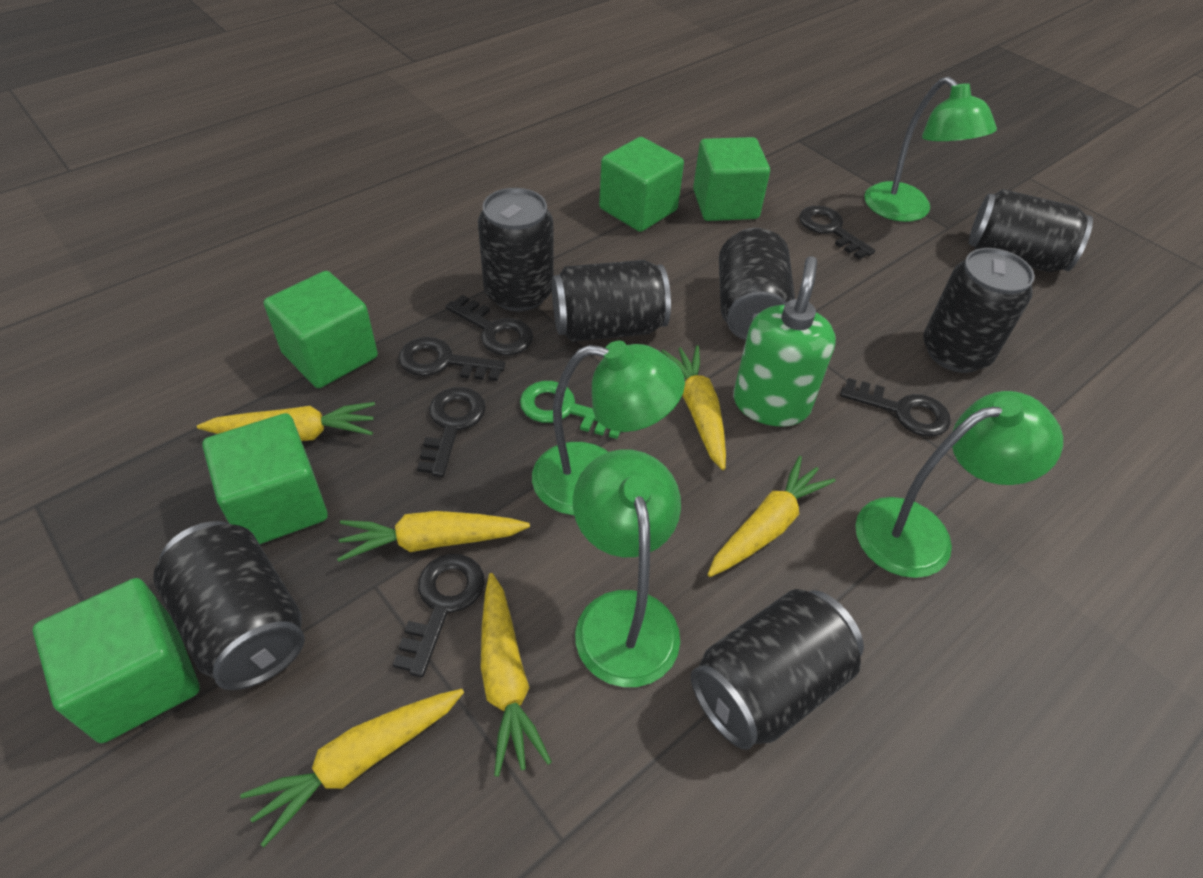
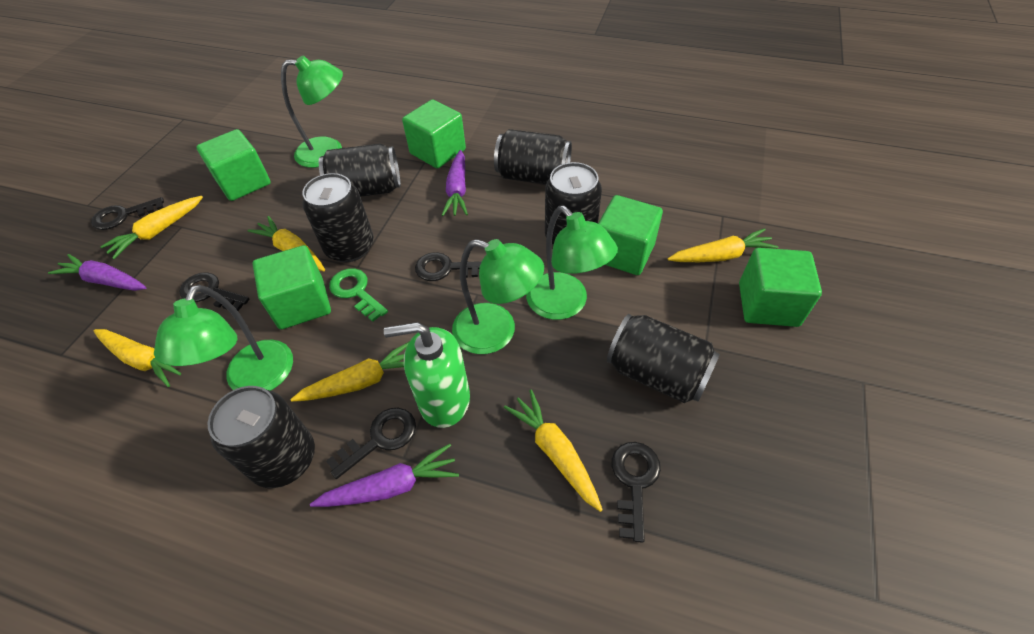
black can: 7 -> 6
black key: 6 -> 5
purple carrot: 0 -> 3

